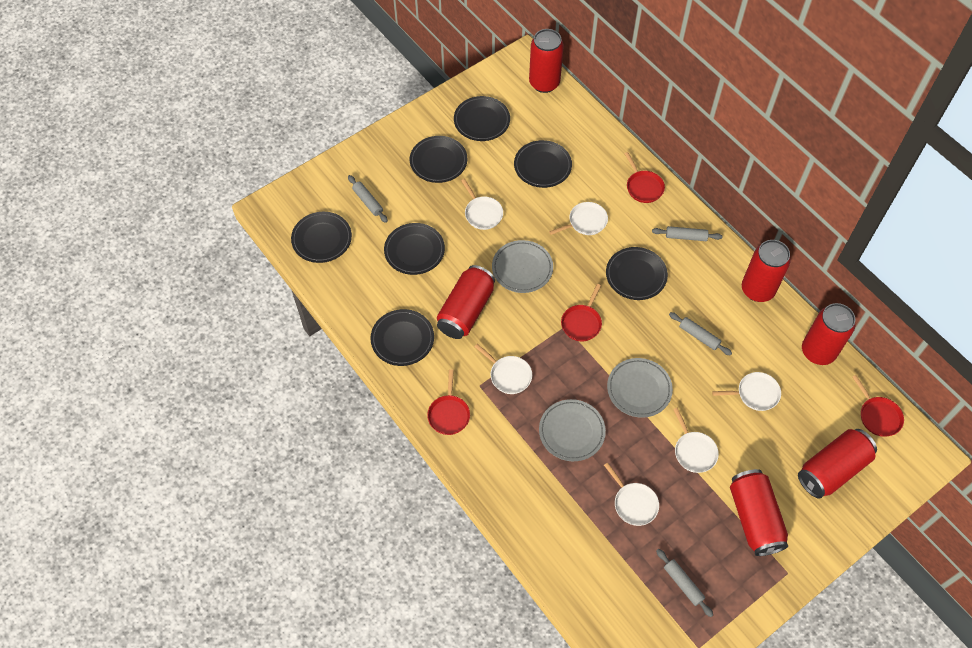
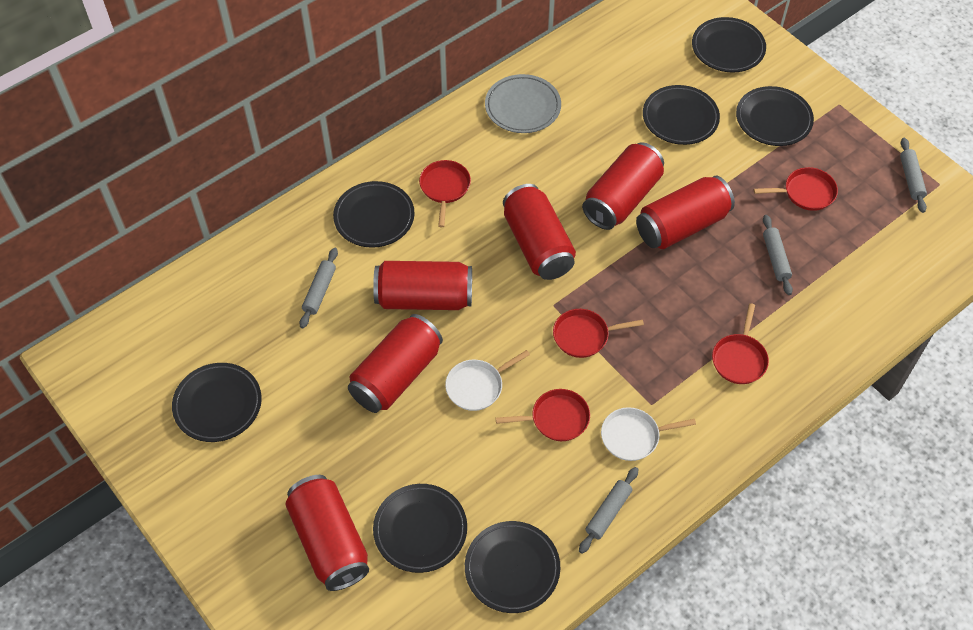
grey plate: 3 -> 1
red pan: 4 -> 5
white pan: 6 -> 2

